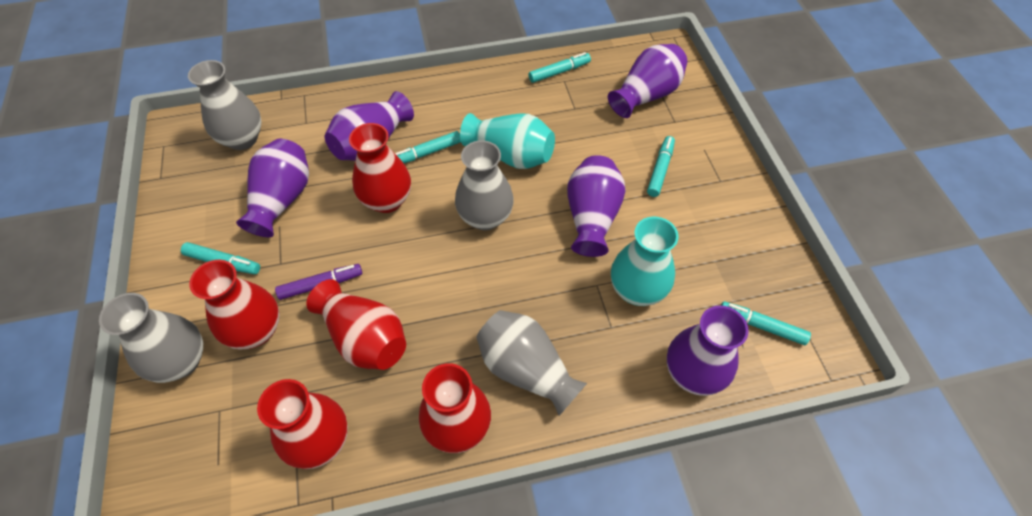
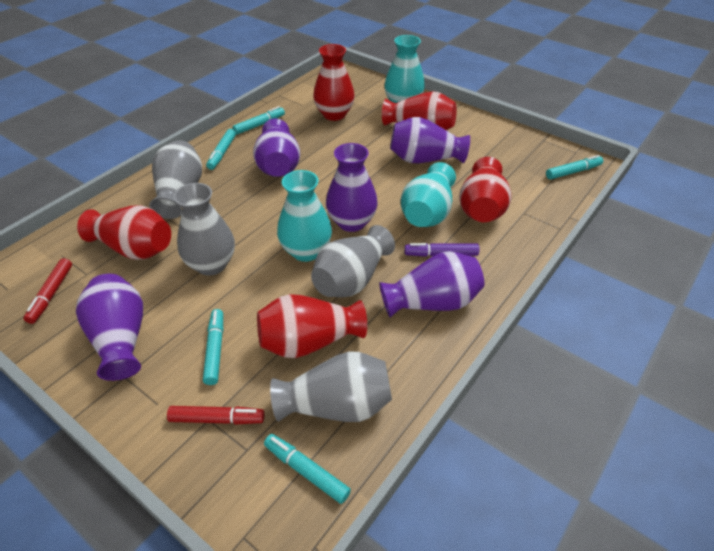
red marker: 0 -> 2
turquoise vase: 2 -> 3

